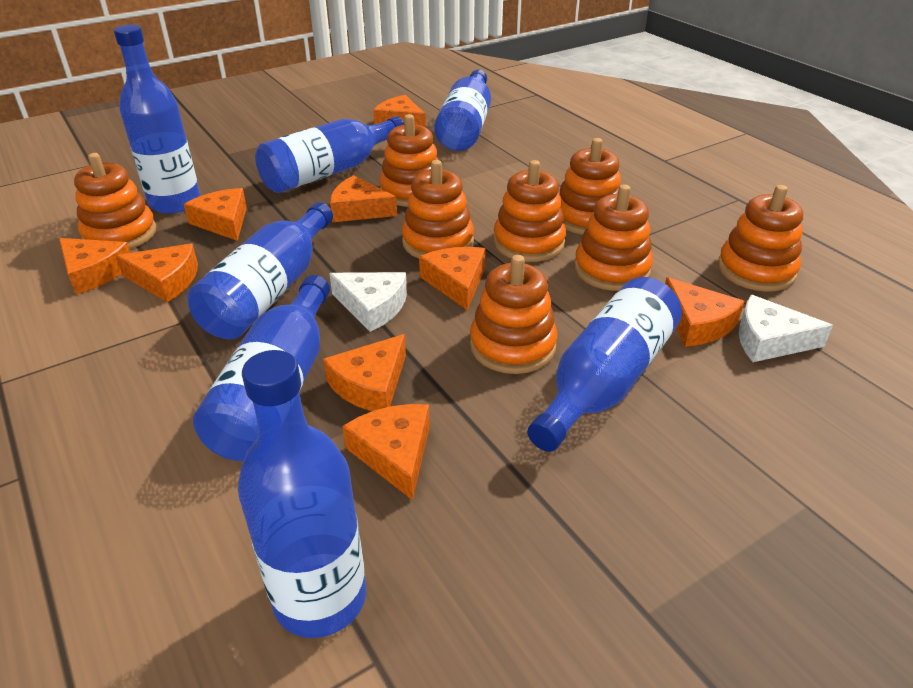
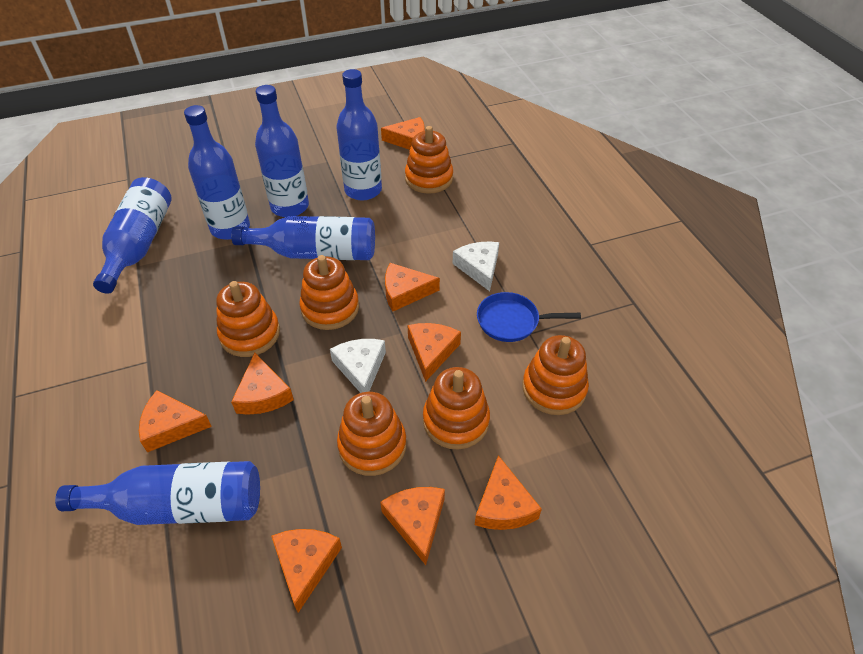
blue bottle: 7 -> 6
blue pan: 0 -> 1
orange cheese: 9 -> 8
orange stacking toy: 8 -> 6

